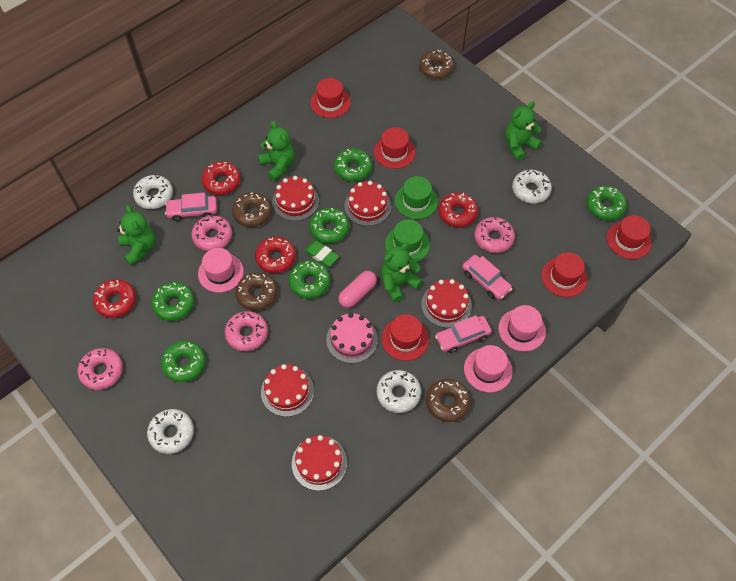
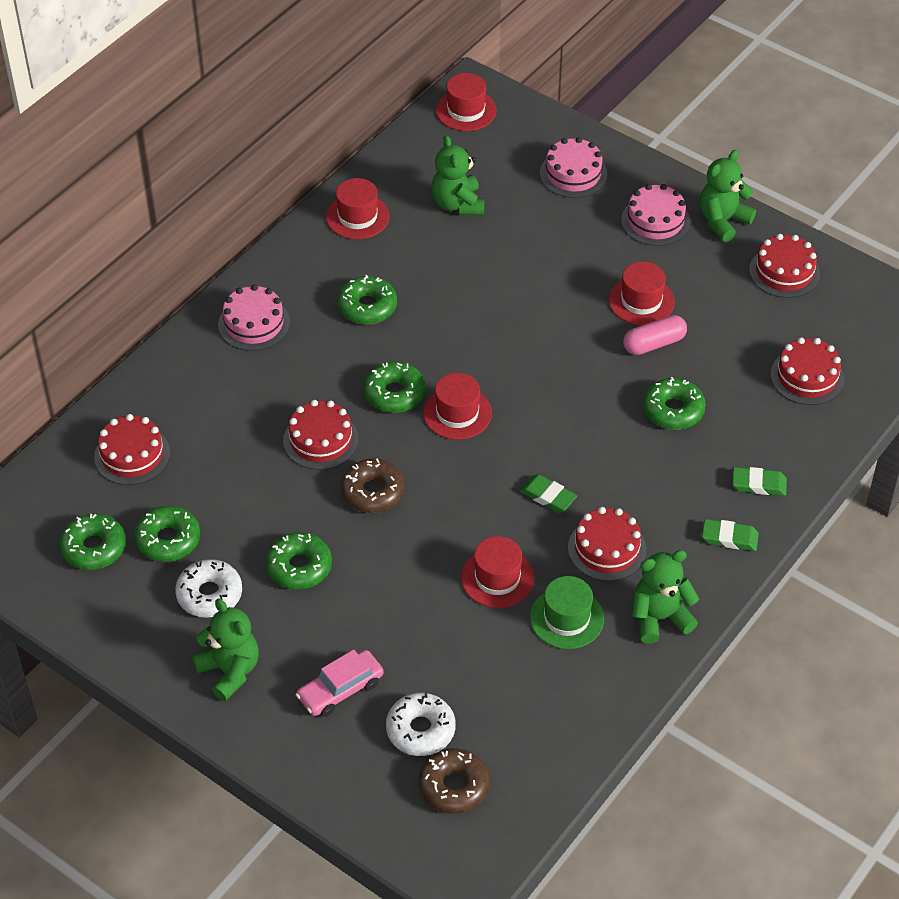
brown donut: 4 -> 2
green eraser: 1 -> 3
green hat: 2 -> 1
pink cake: 1 -> 3
pink car: 3 -> 1
pink donut: 4 -> 0
pink hat: 3 -> 0
red donut: 4 -> 0
white donut: 4 -> 2

